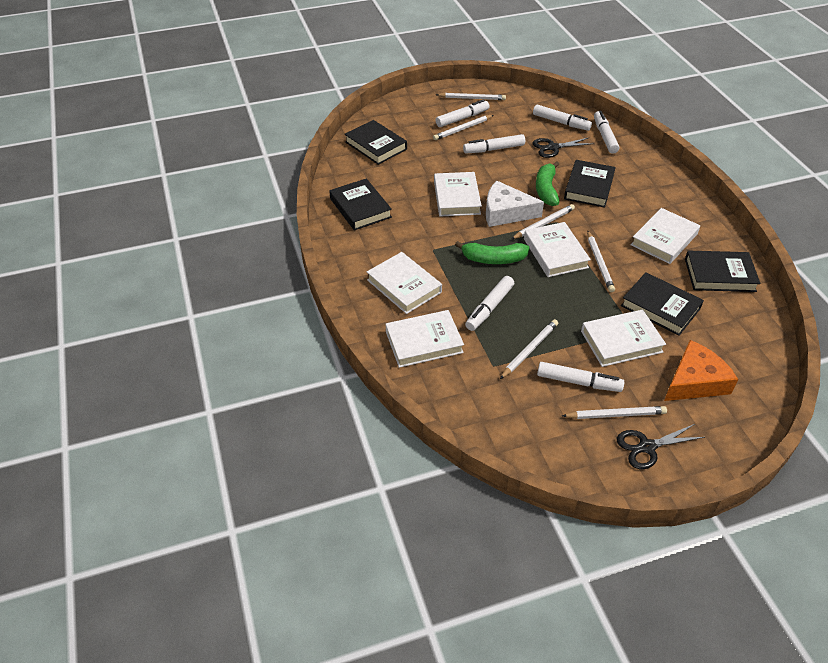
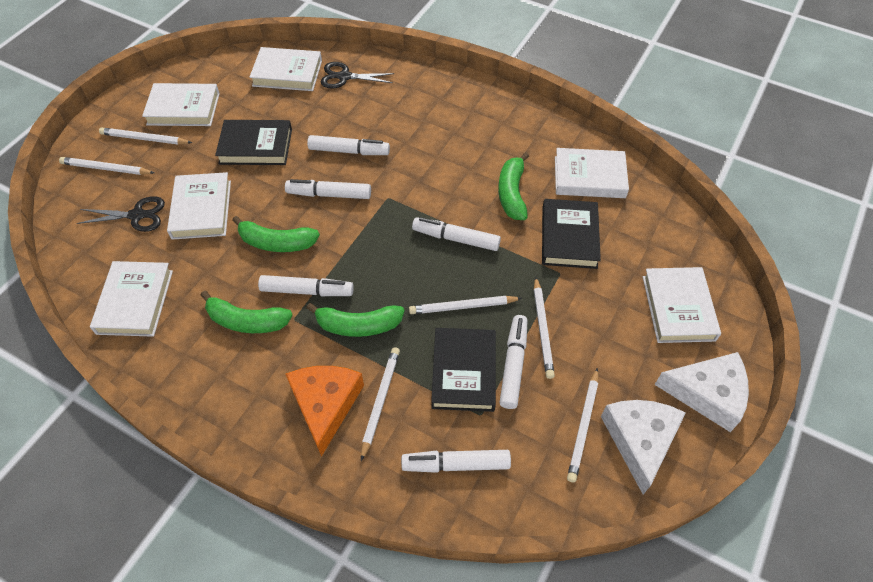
black book: 5 -> 3
green banana: 2 -> 4
white cheese: 1 -> 2

